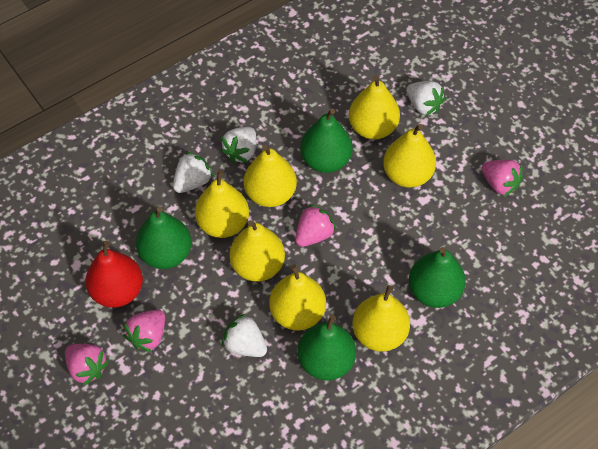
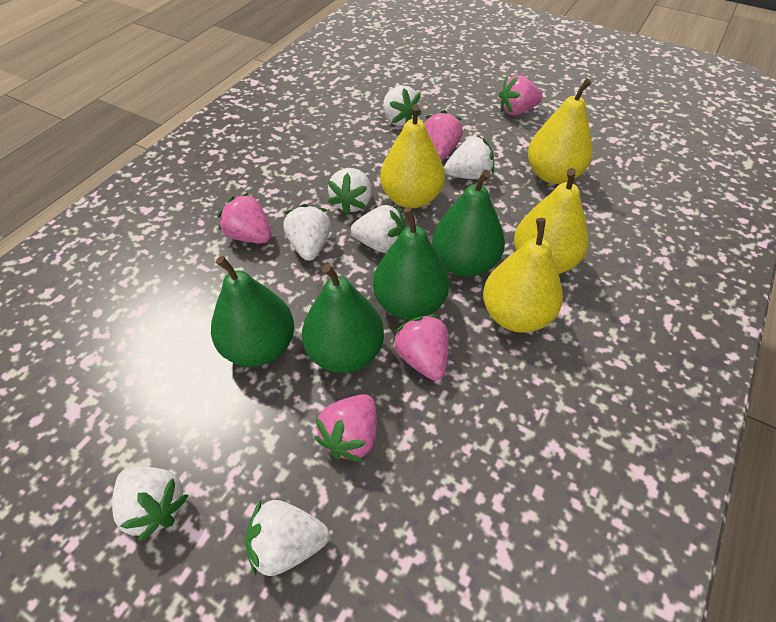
pink strawberry: 4 -> 5
red pear: 1 -> 0
white strawberry: 4 -> 7
yellow pear: 7 -> 4

